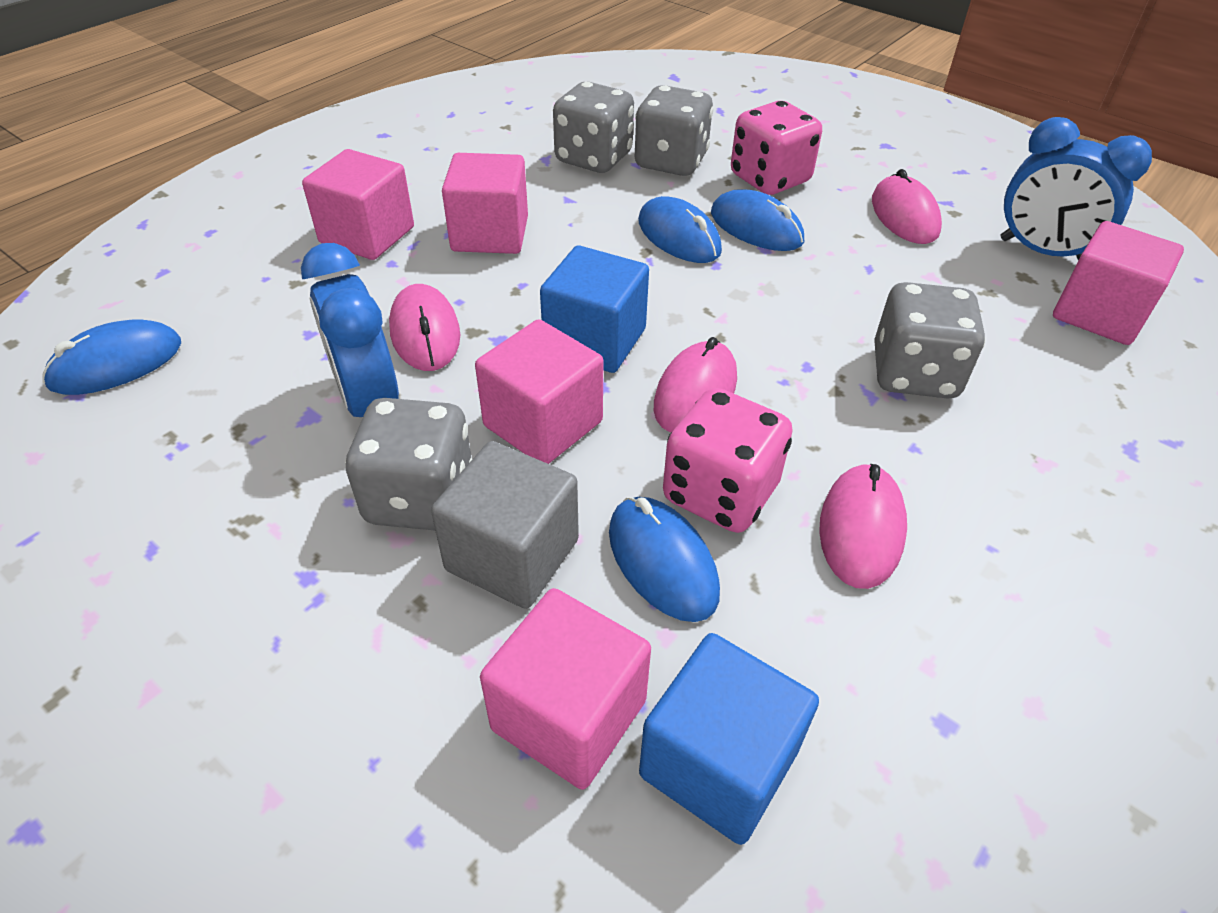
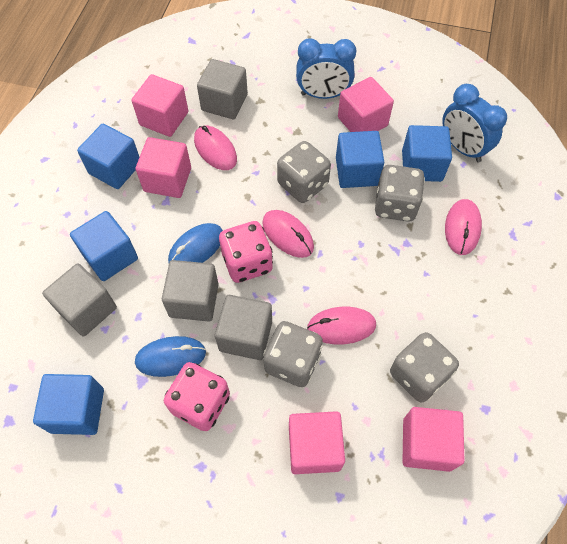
blue cube: 2 -> 5
blue mouse: 4 -> 2
grey cube: 1 -> 4

